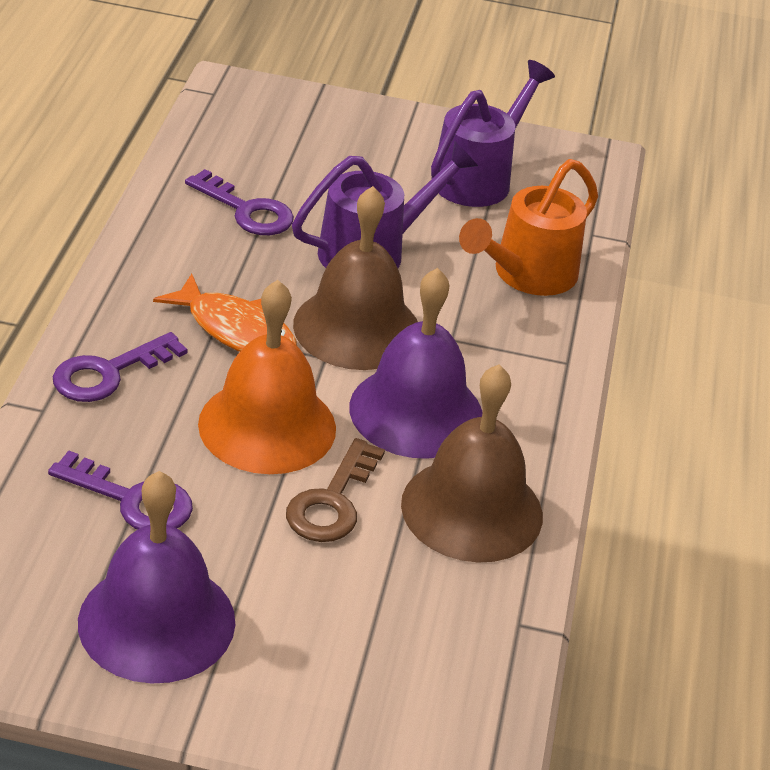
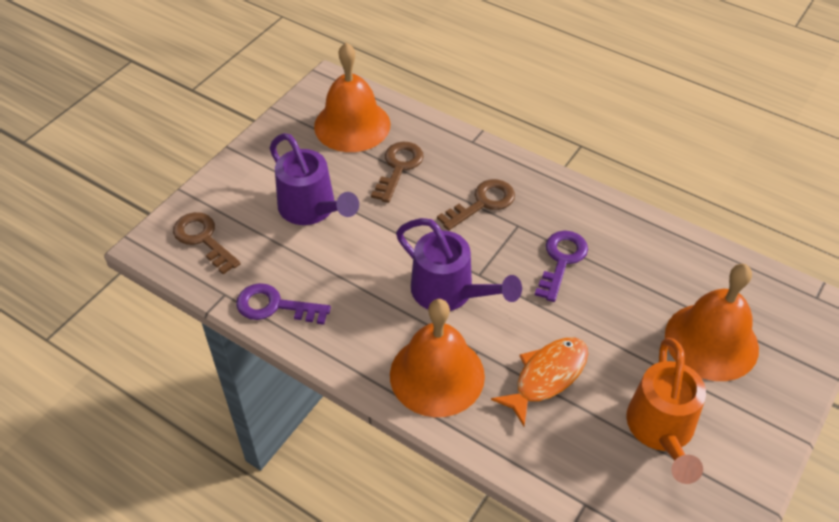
brown bell: 2 -> 0
brown key: 1 -> 3
orange bell: 1 -> 3
purple bell: 2 -> 0
purple key: 3 -> 2

